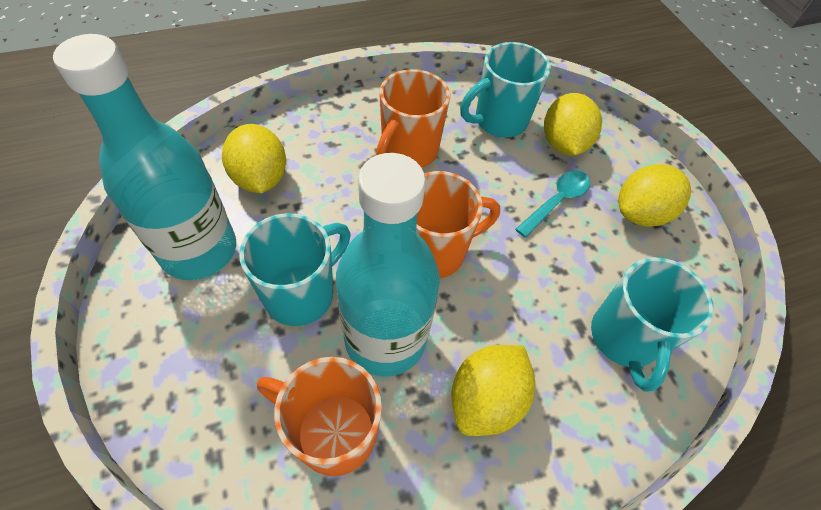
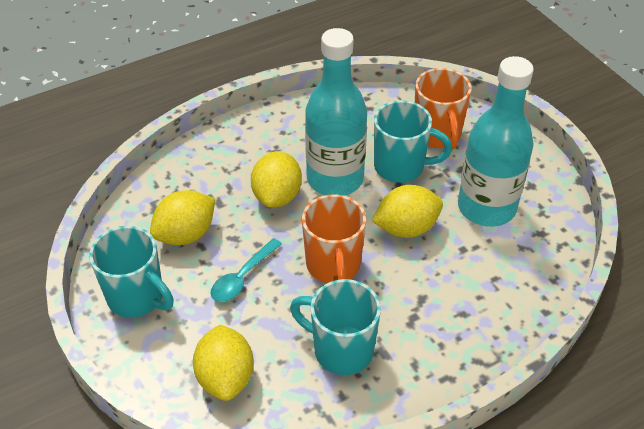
orange mug: 3 -> 2

